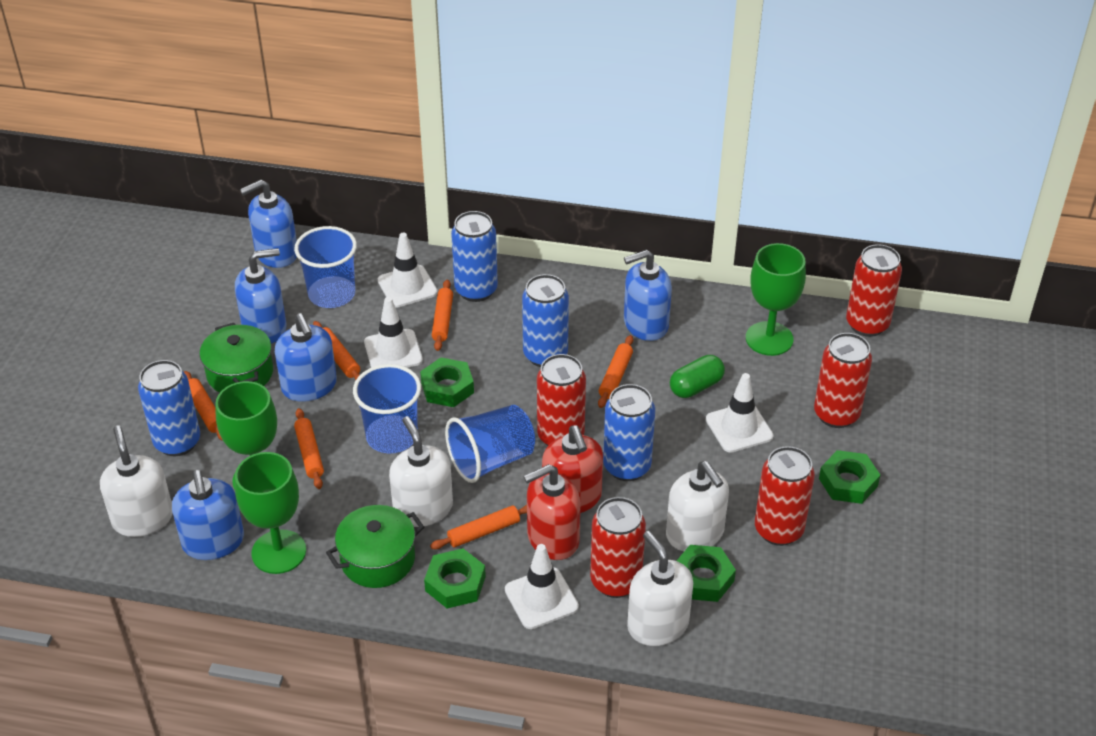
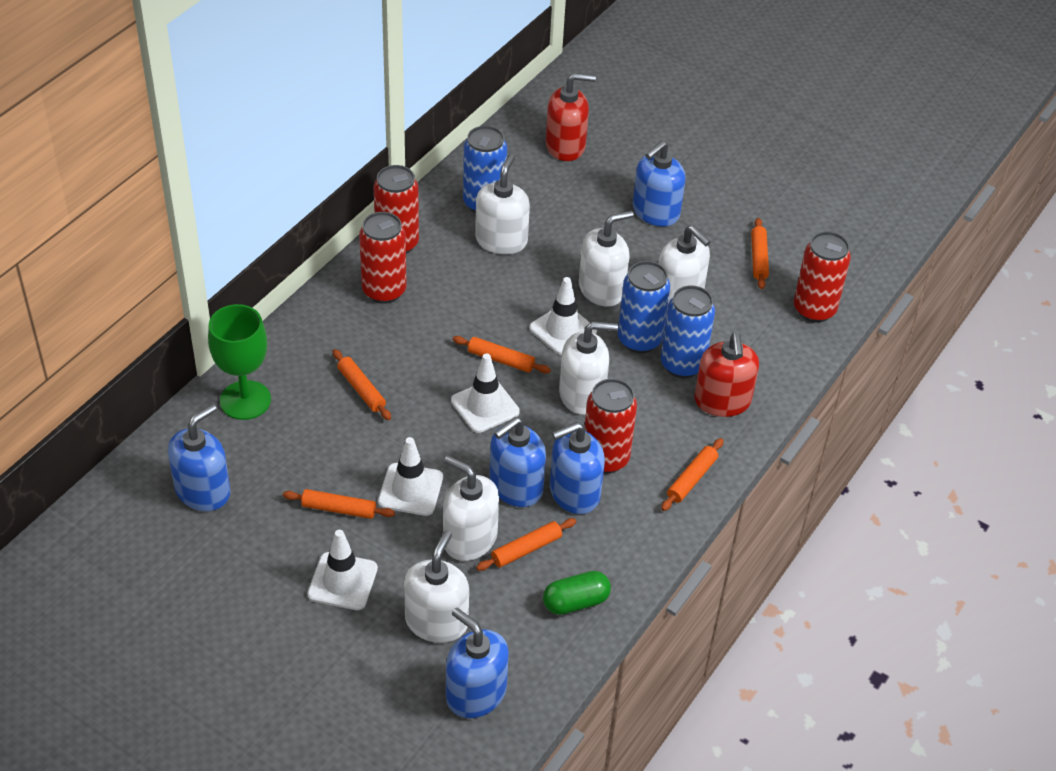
blue can: 4 -> 3
blue cup: 3 -> 0
green goblet: 3 -> 1
green nut: 4 -> 0
green pot: 2 -> 0
red can: 5 -> 4
white soap dispenser: 4 -> 6

